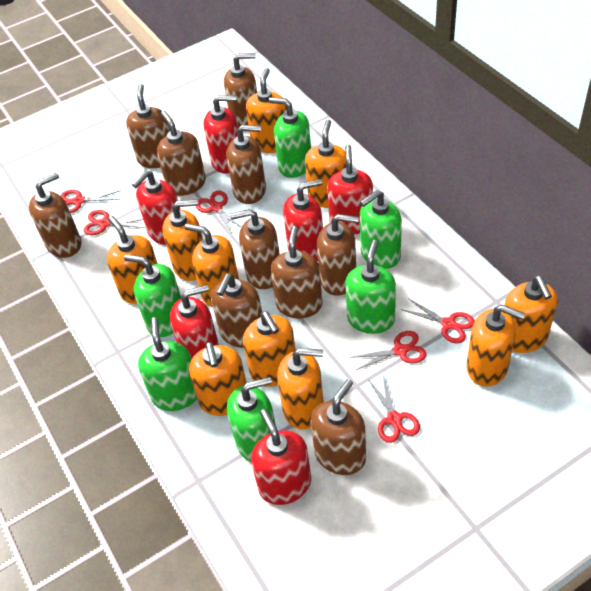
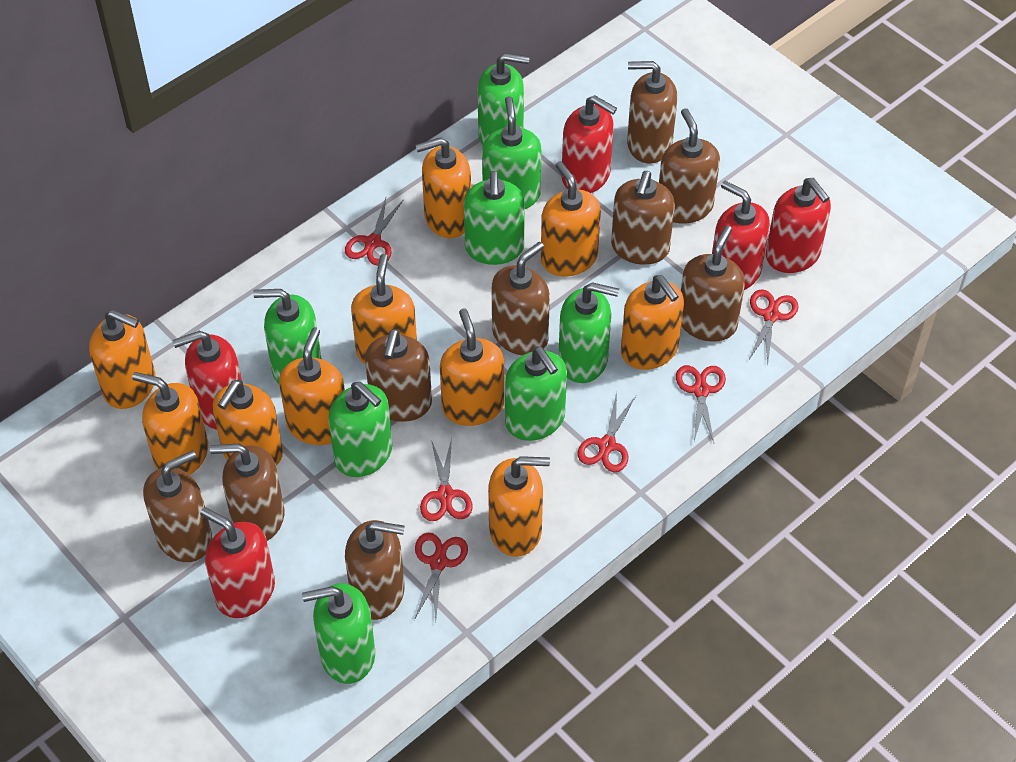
brown soap dispenser: 10 -> 9
green soap dispenser: 6 -> 8
red soap dispenser: 6 -> 5

